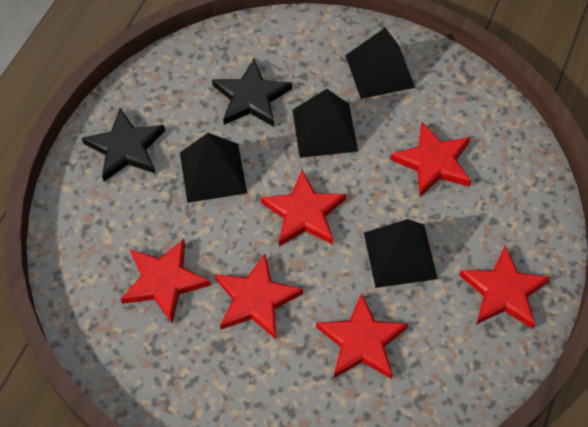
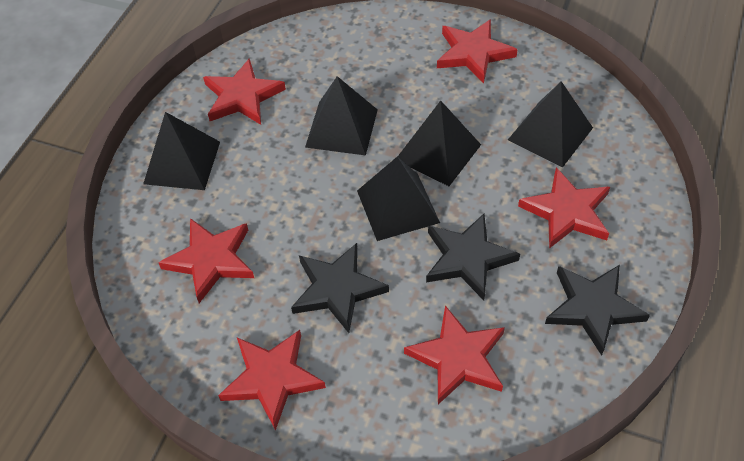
black pyramid: 4 -> 5
black star: 2 -> 3

